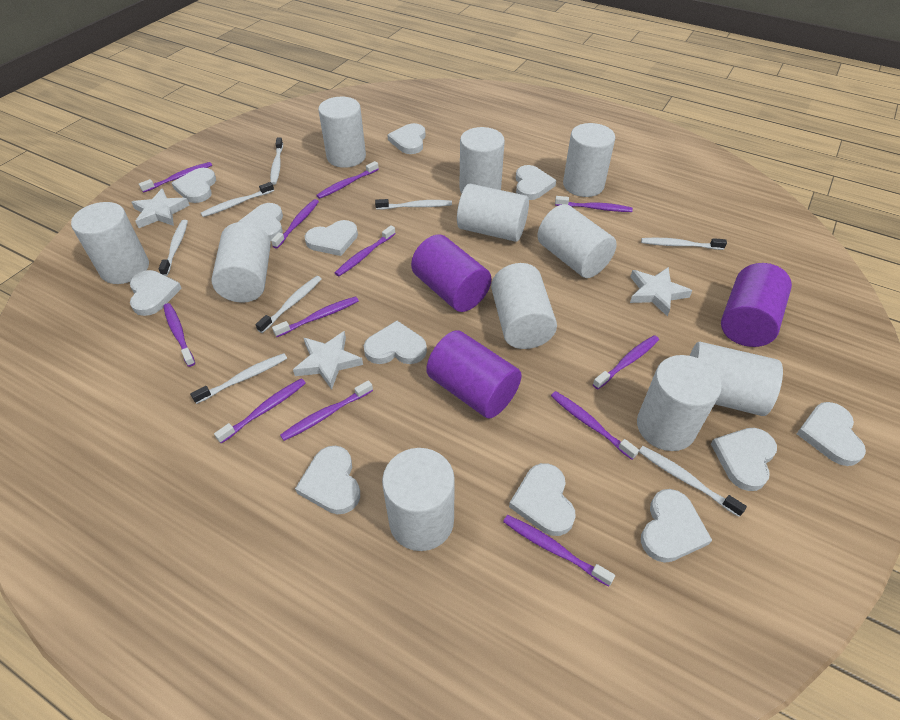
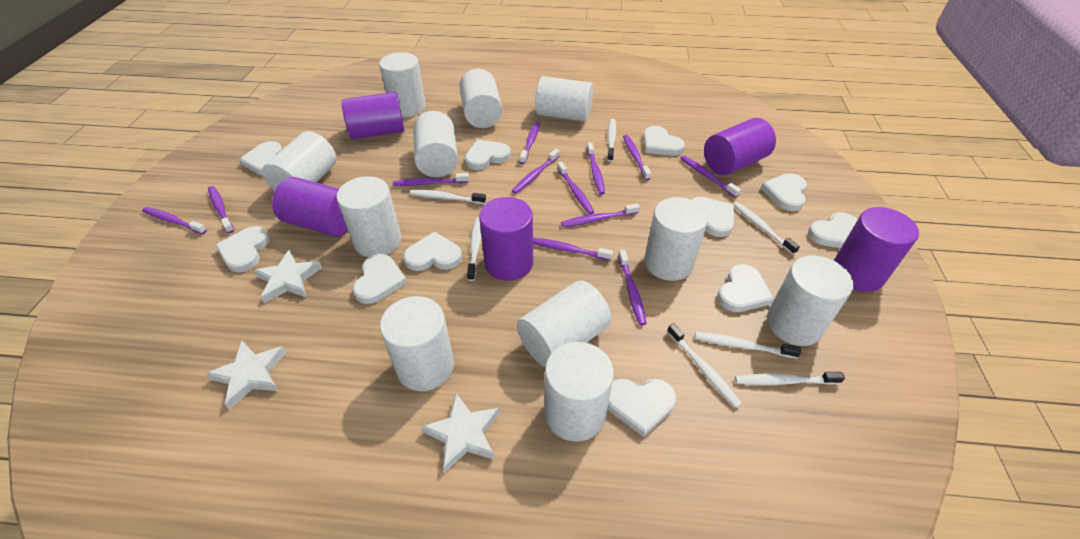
purple cylinder: 3 -> 5
white heart: 12 -> 11
white toothbrush: 8 -> 7

